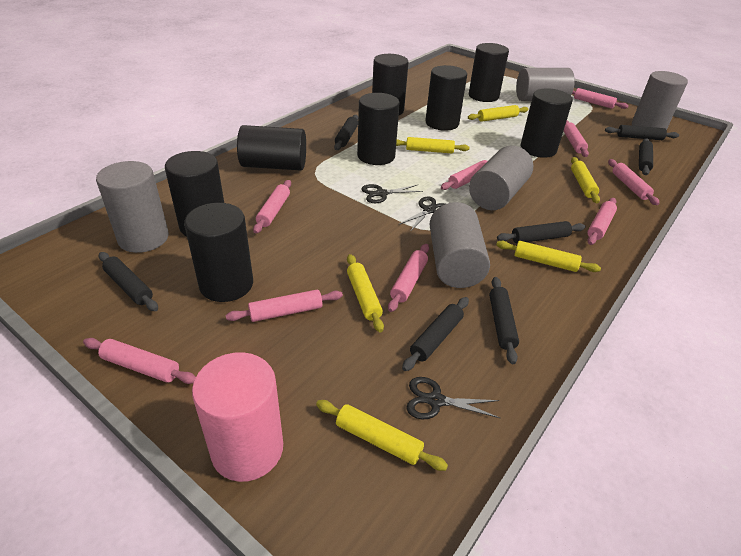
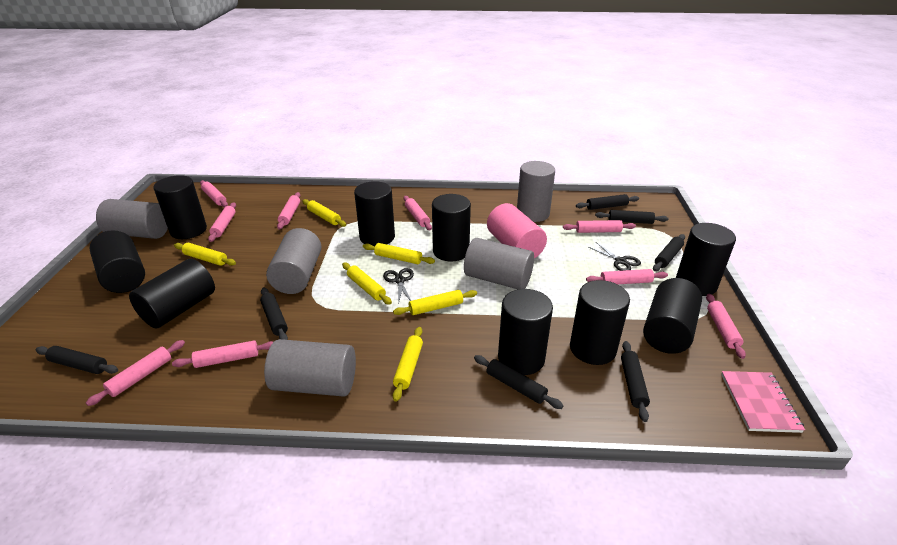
black cylinder: 8 -> 9
black scissors: 3 -> 2
pink notebook: 0 -> 1

